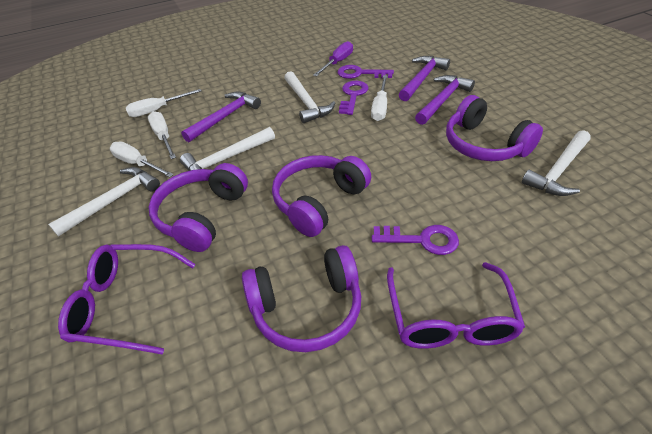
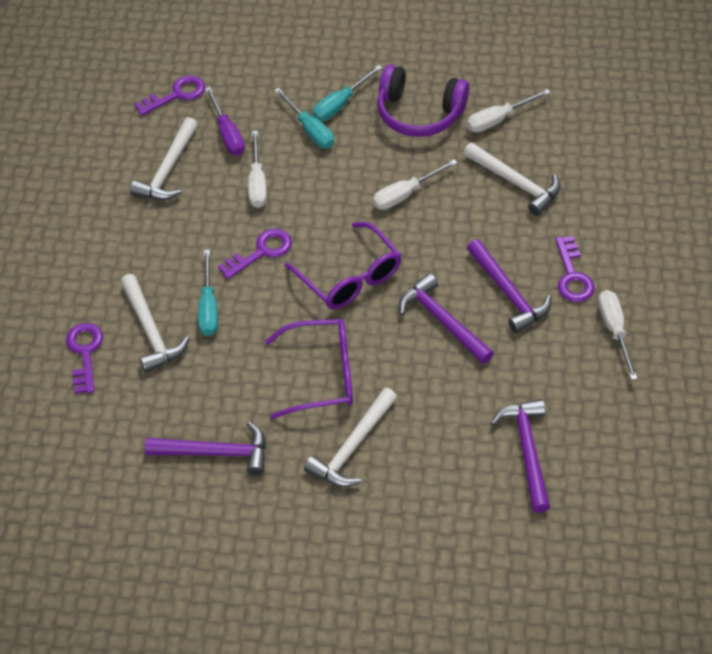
purple hammer: 3 -> 4
purple headphones: 4 -> 1
purple key: 3 -> 4
turquoise screwdriver: 0 -> 3

